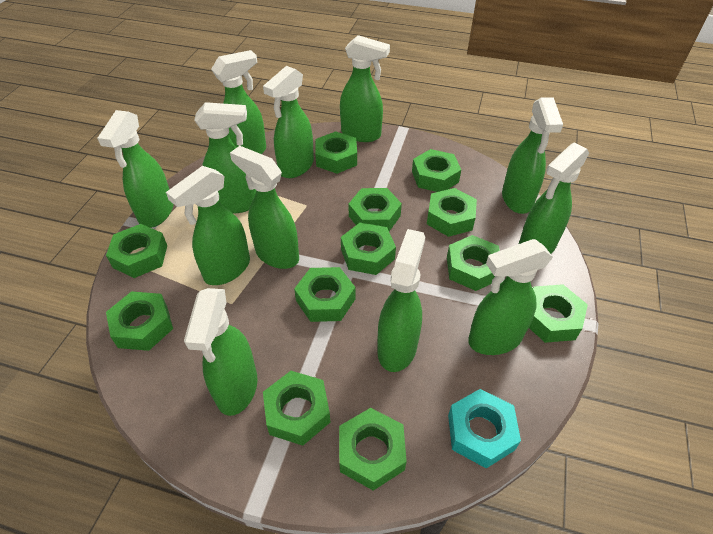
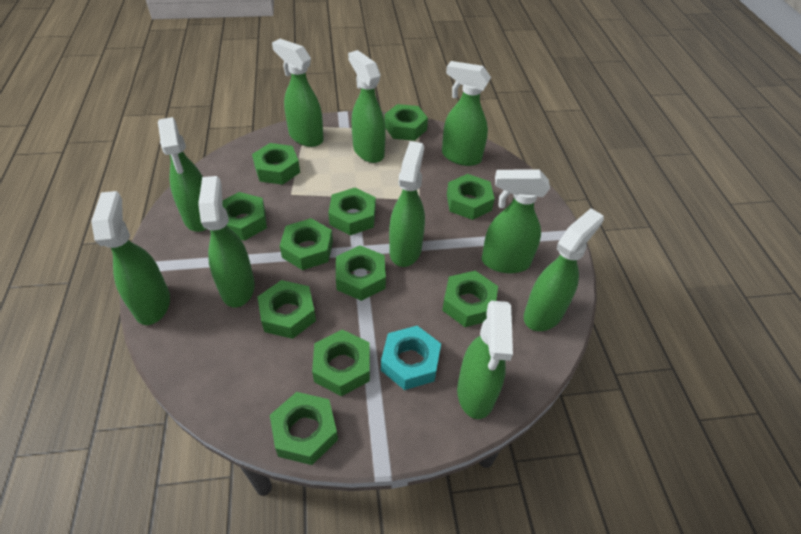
green nut: 12 -> 11
green spray bottle: 12 -> 10

